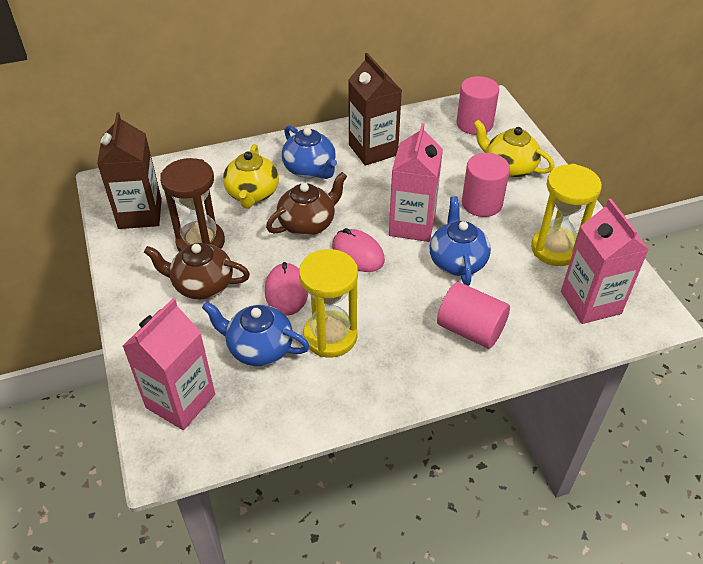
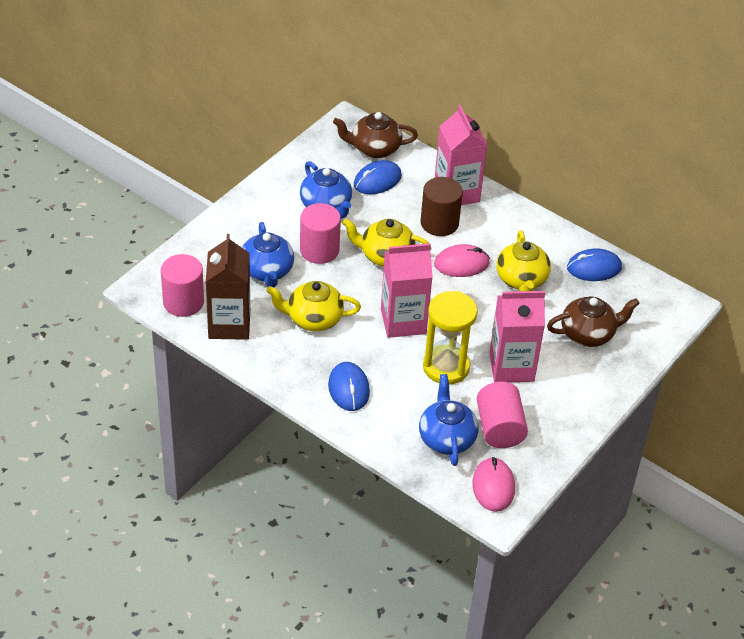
blue mouse: 0 -> 3
brown carton: 2 -> 1
brown cylinder: 0 -> 1
brown hourglass: 1 -> 0
yellow hourglass: 2 -> 1
yellow teapot: 2 -> 3

